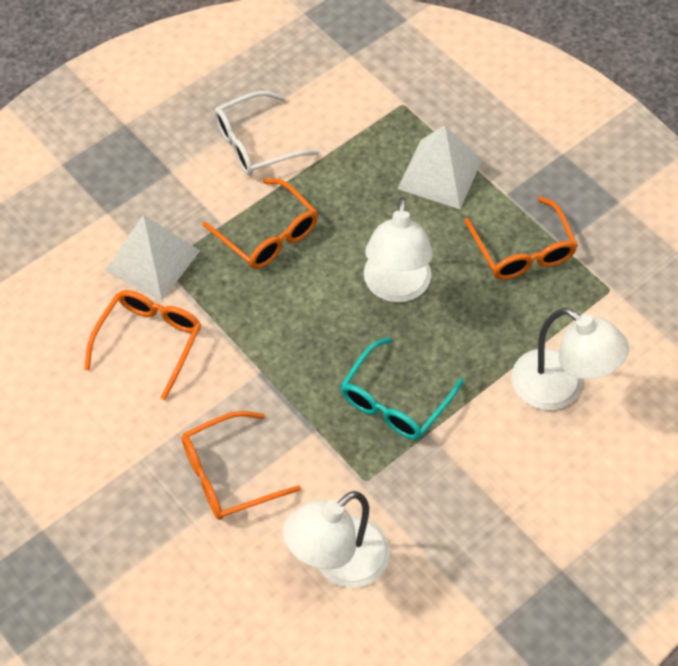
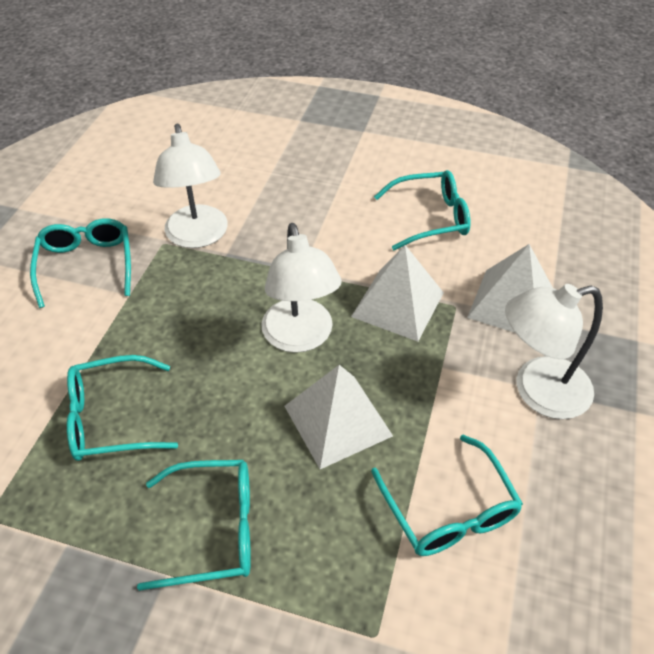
orange glasses: 4 -> 0
turquoise glasses: 1 -> 5
white glasses: 1 -> 0
white pyramid: 2 -> 3

